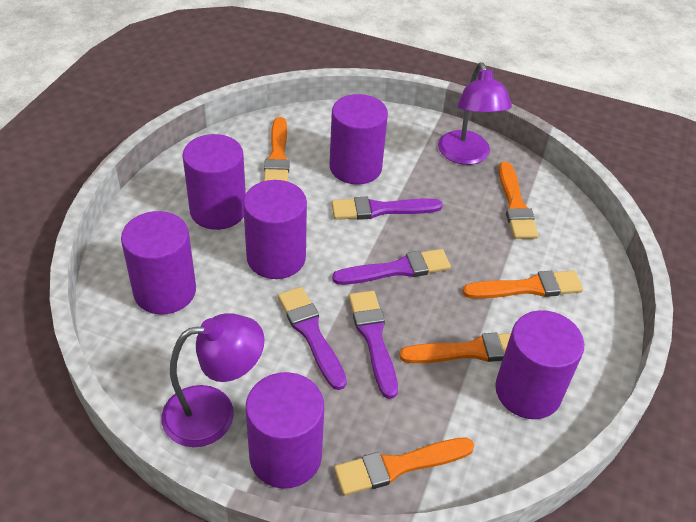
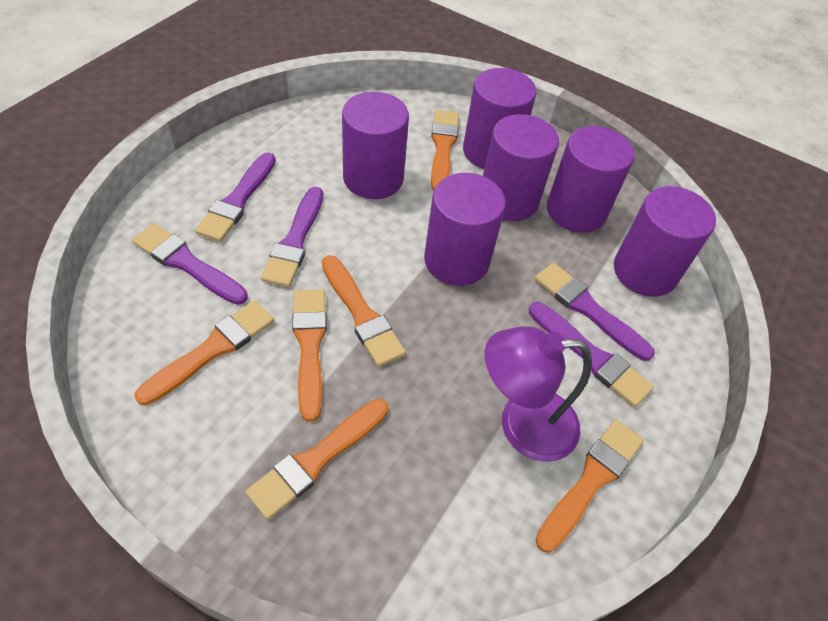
orange brush: 5 -> 6
purple brush: 4 -> 5
purple lamp: 2 -> 1

